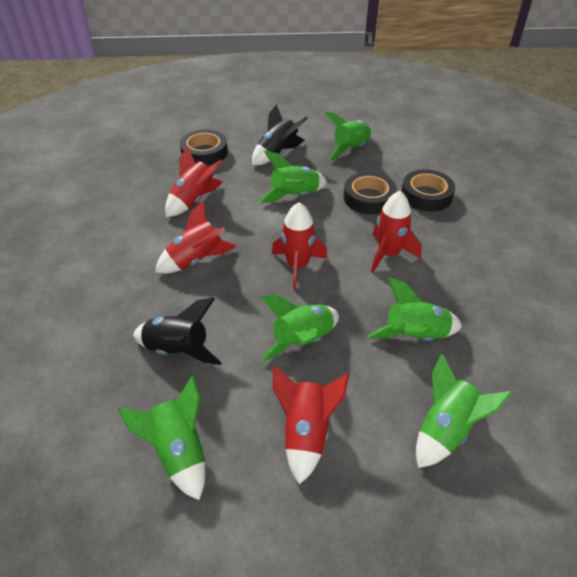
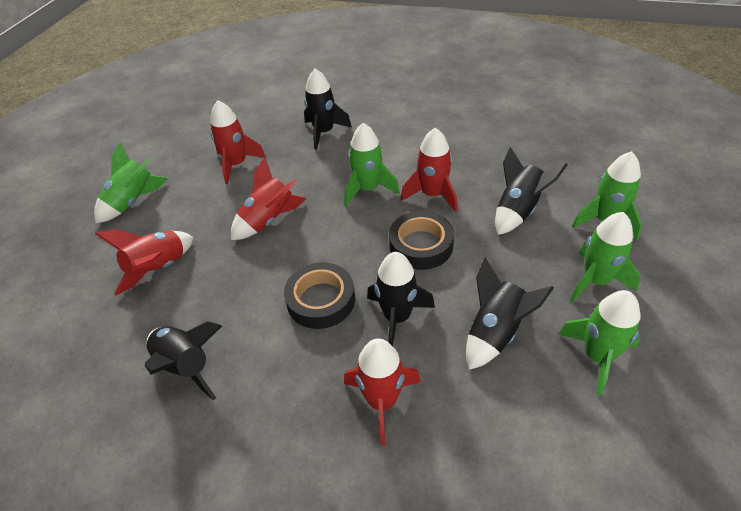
black rocket: 2 -> 5
black tape: 3 -> 2
green rocket: 6 -> 5

